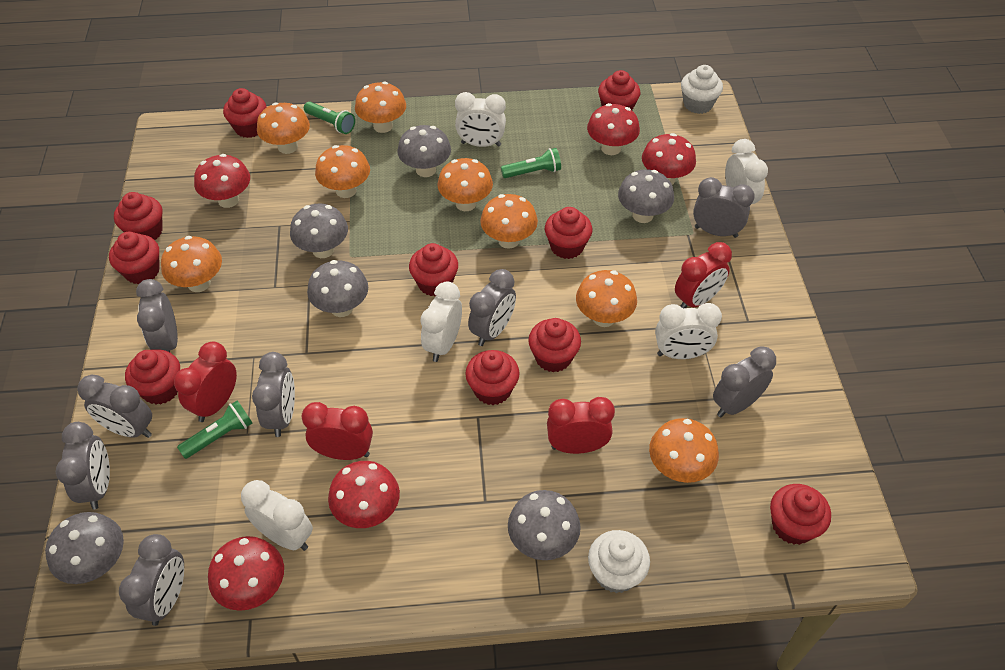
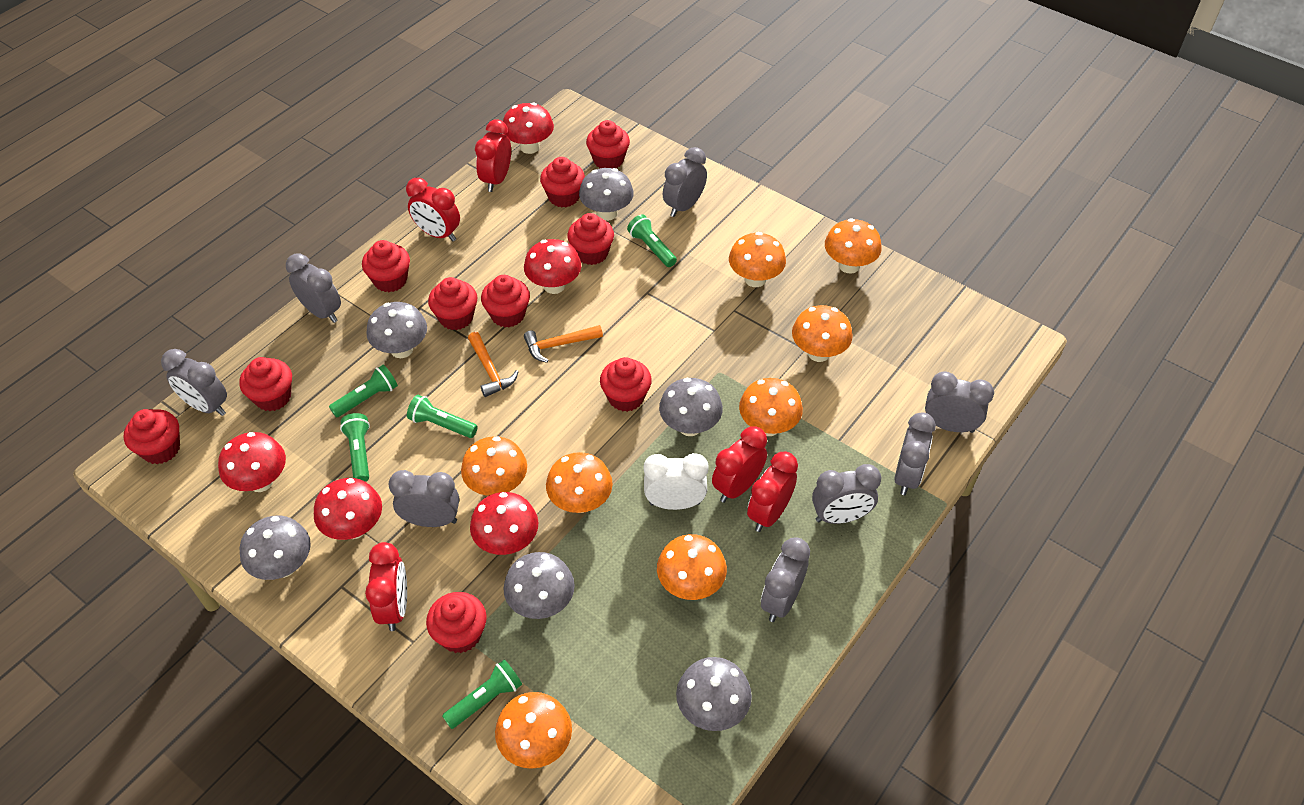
green flashlight: 3 -> 5
orange hammer: 0 -> 2
red clock: 4 -> 5
white clock: 5 -> 1
white cupcake: 2 -> 0

